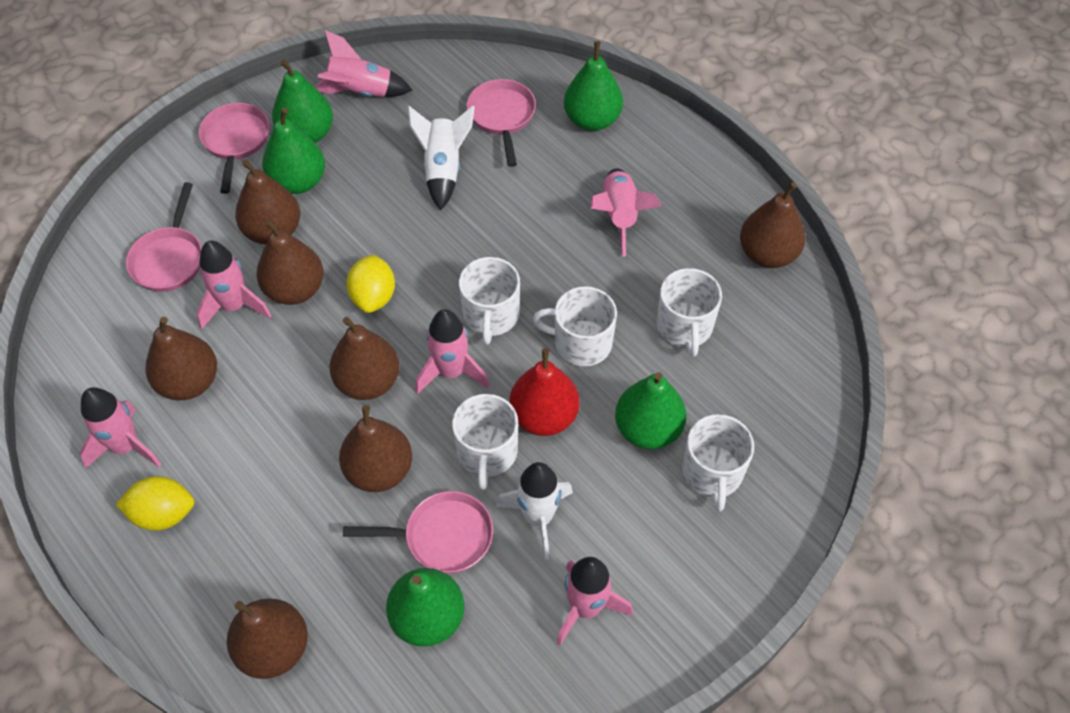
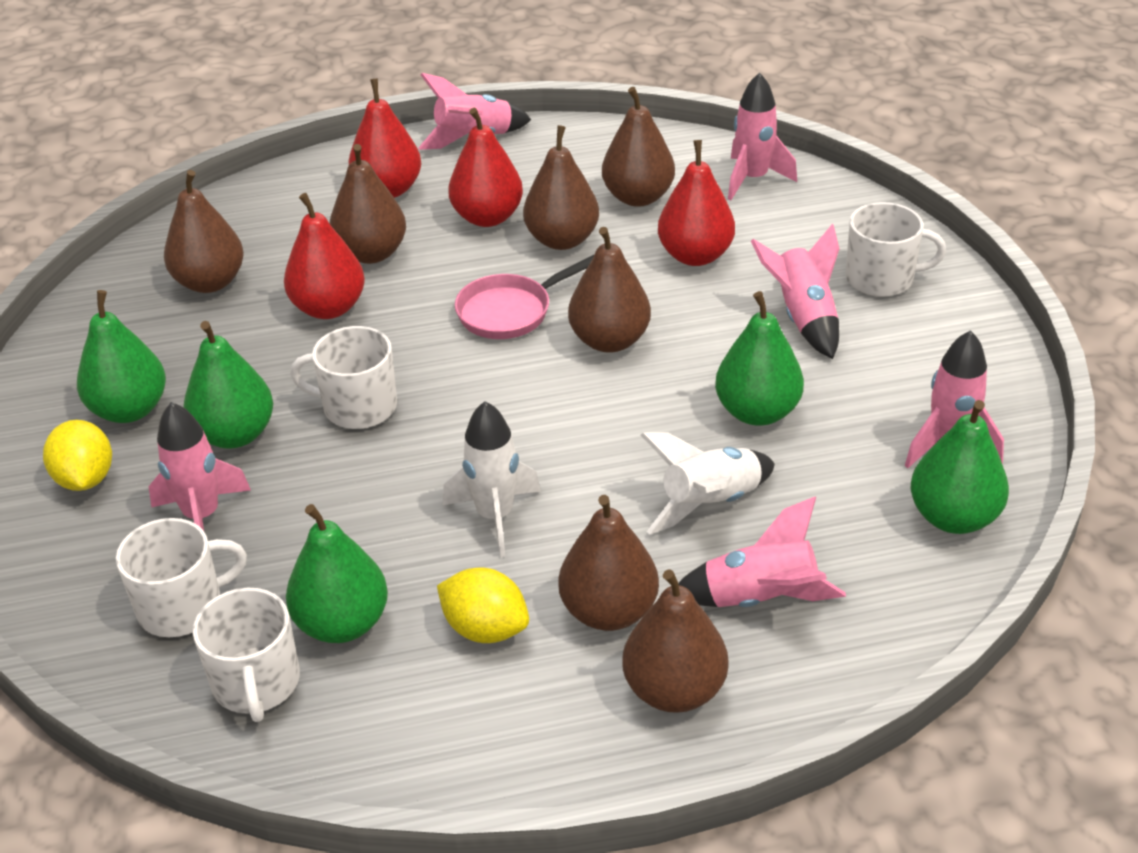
pink pan: 4 -> 1
red pear: 1 -> 4
white mug: 5 -> 4

